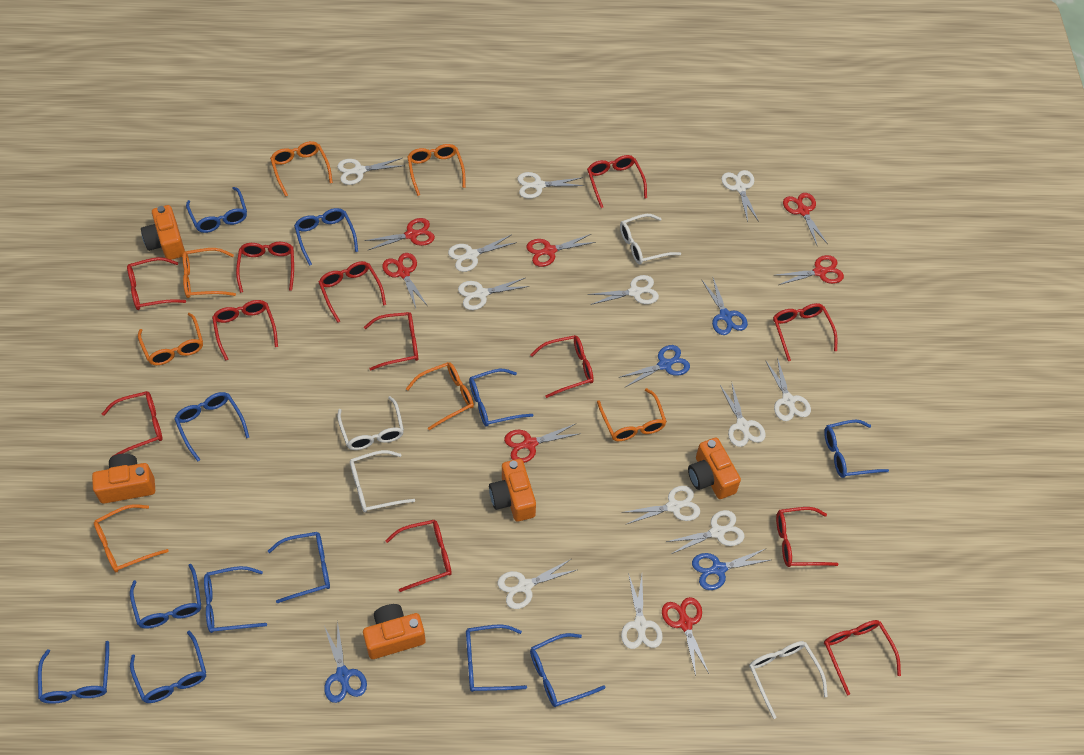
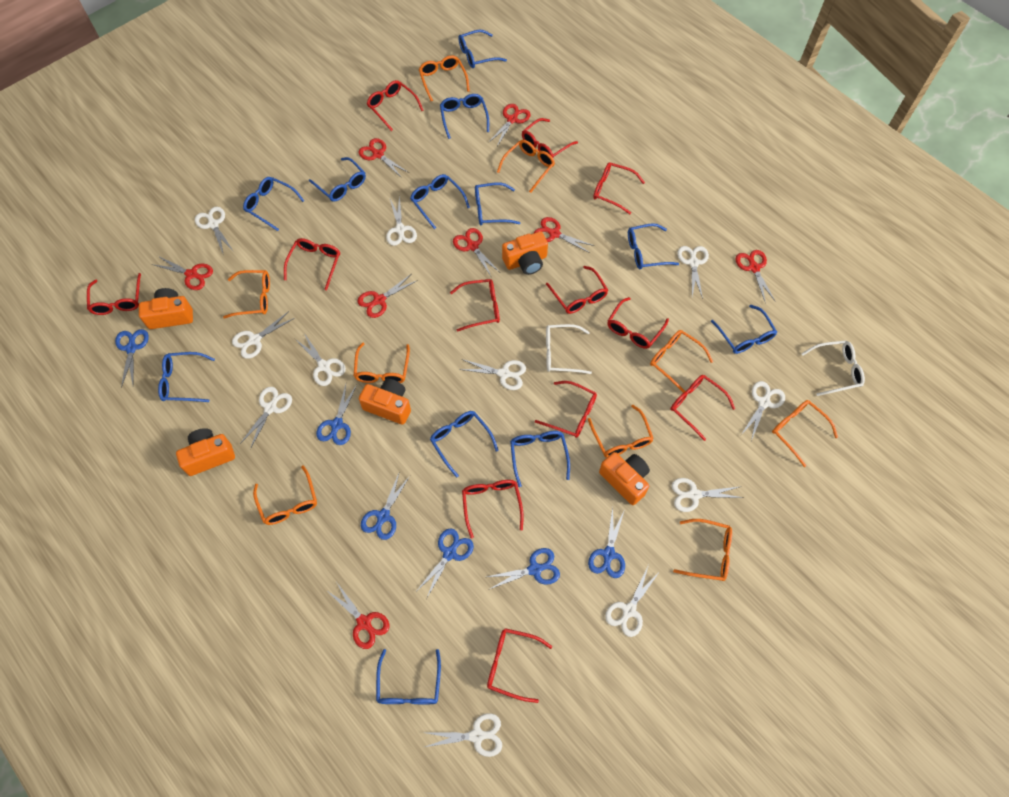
blue scissors: 4 -> 6
orange glasses: 7 -> 9
red scissors: 7 -> 8
white glasses: 4 -> 2
white scissors: 12 -> 11

